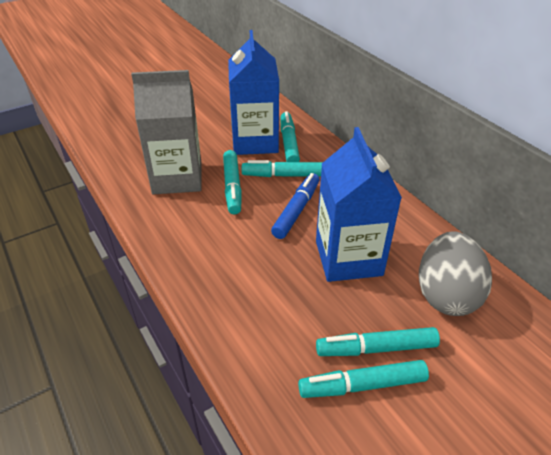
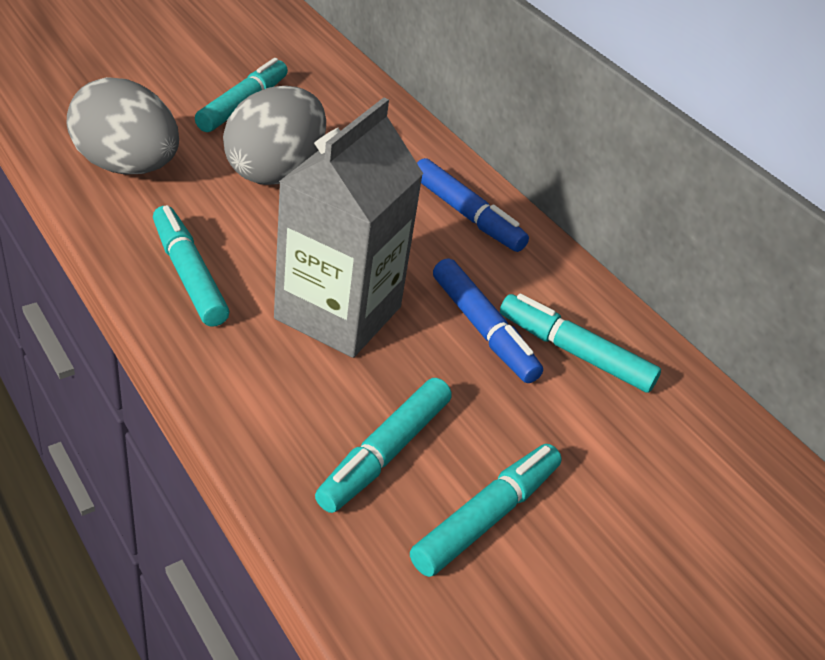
blue carton: 2 -> 0
blue marker: 1 -> 2
grey egg: 1 -> 2

